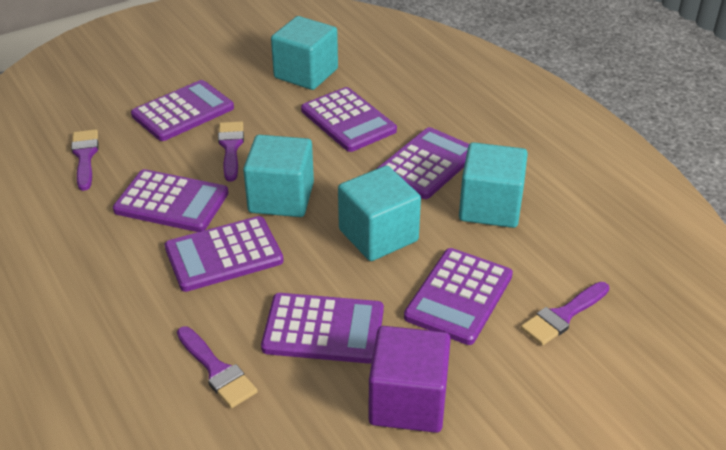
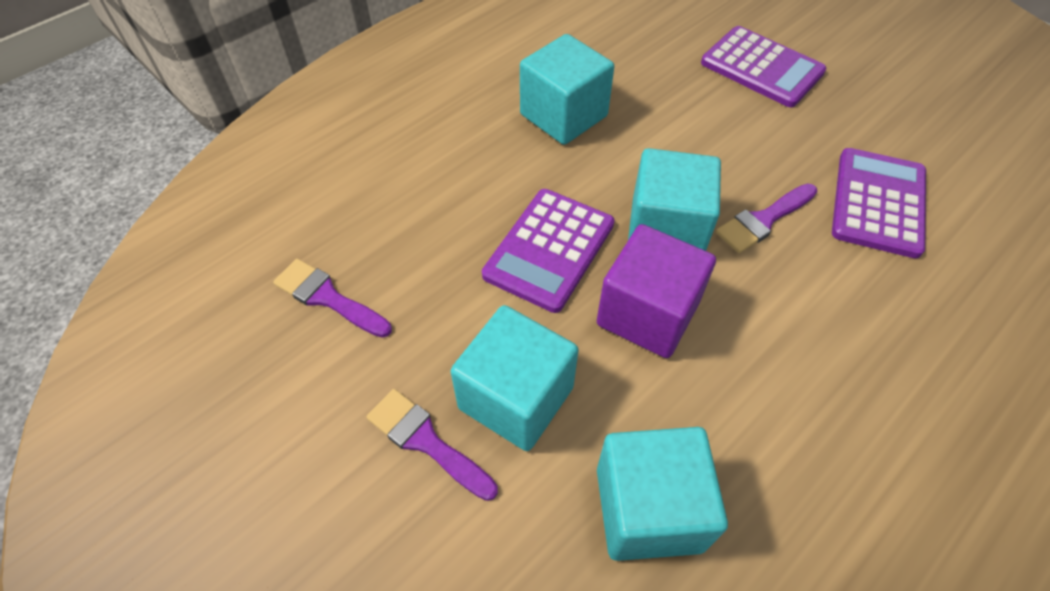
purple brush: 4 -> 3
purple calculator: 7 -> 3

